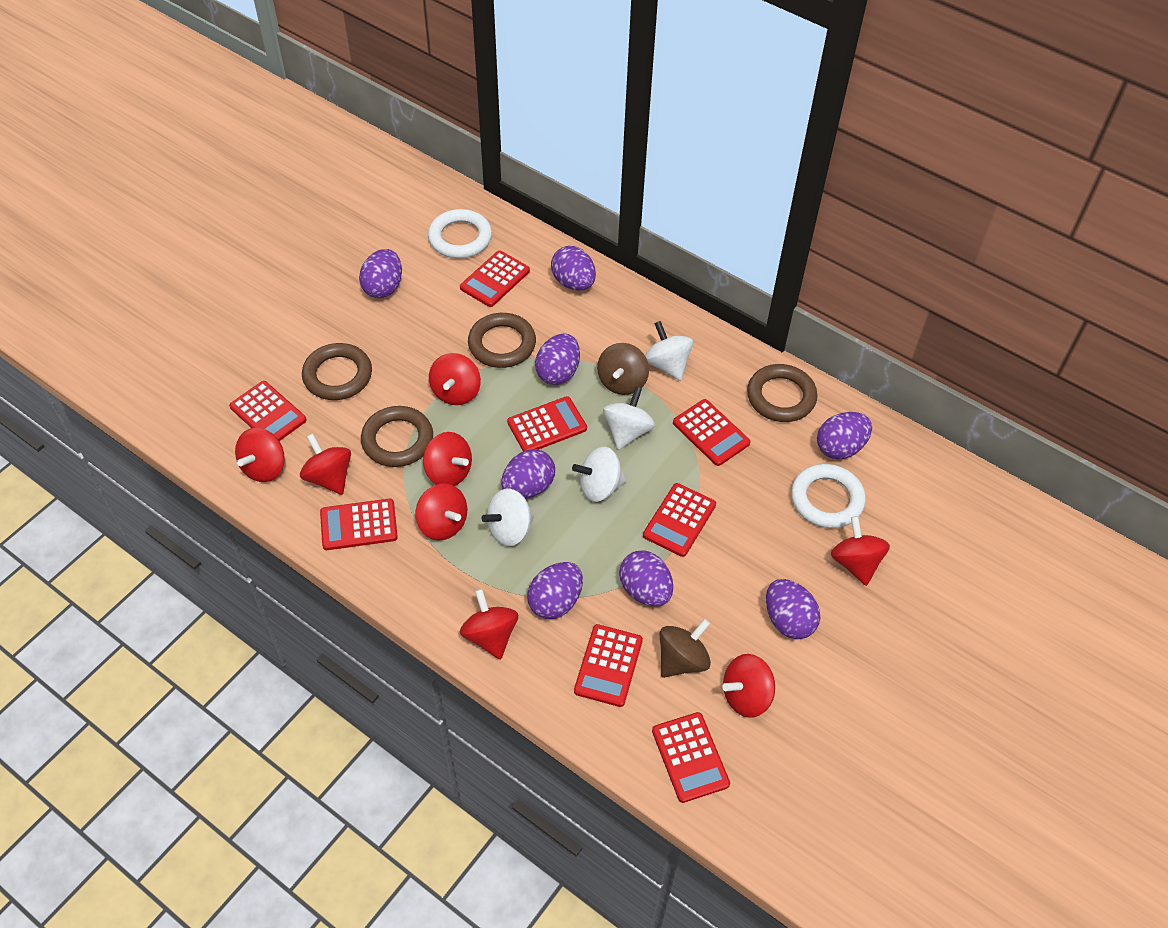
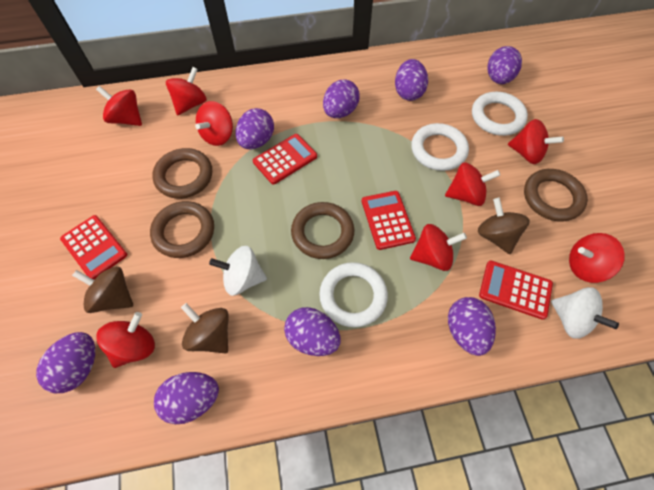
brown spinning top: 2 -> 3
red calculator: 8 -> 4
white ring: 2 -> 3
white spinning top: 4 -> 2

